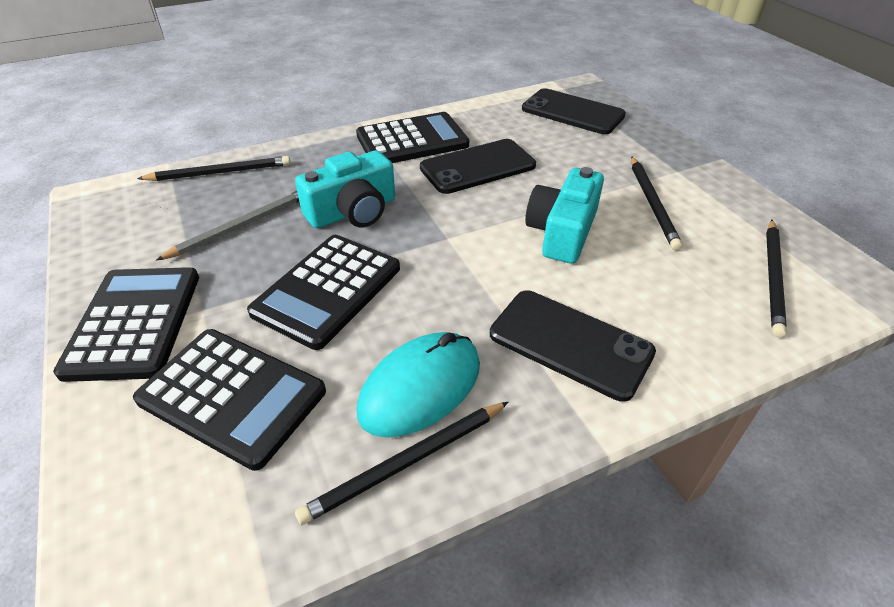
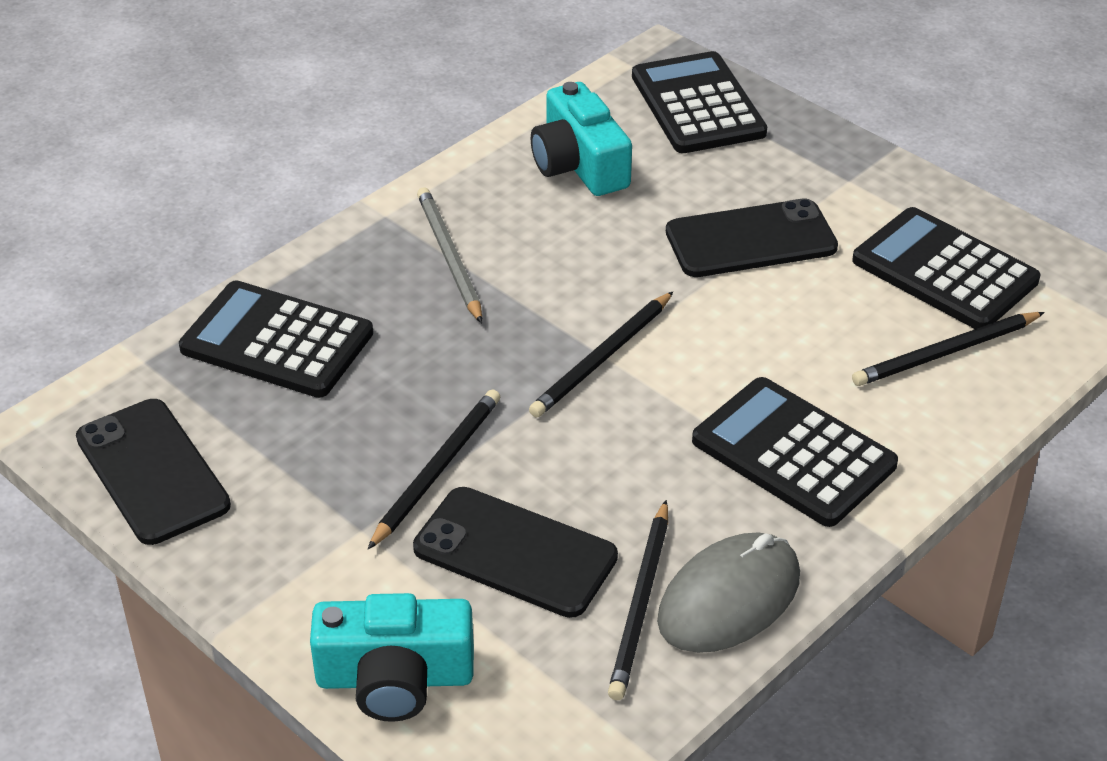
grey mouse: 0 -> 1
turquoise mouse: 1 -> 0

